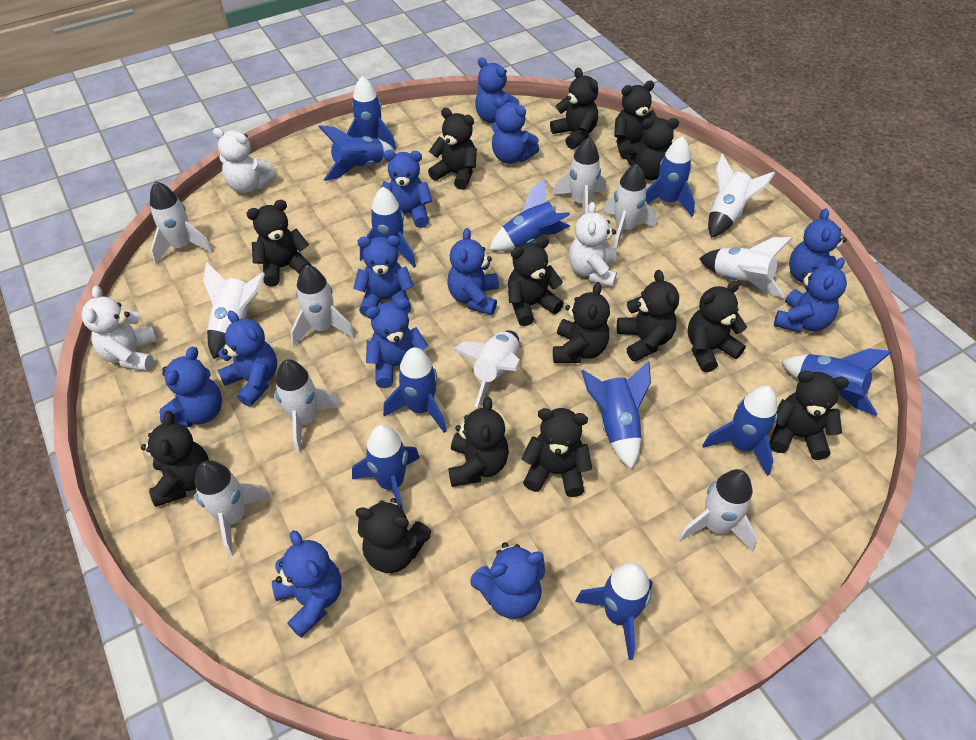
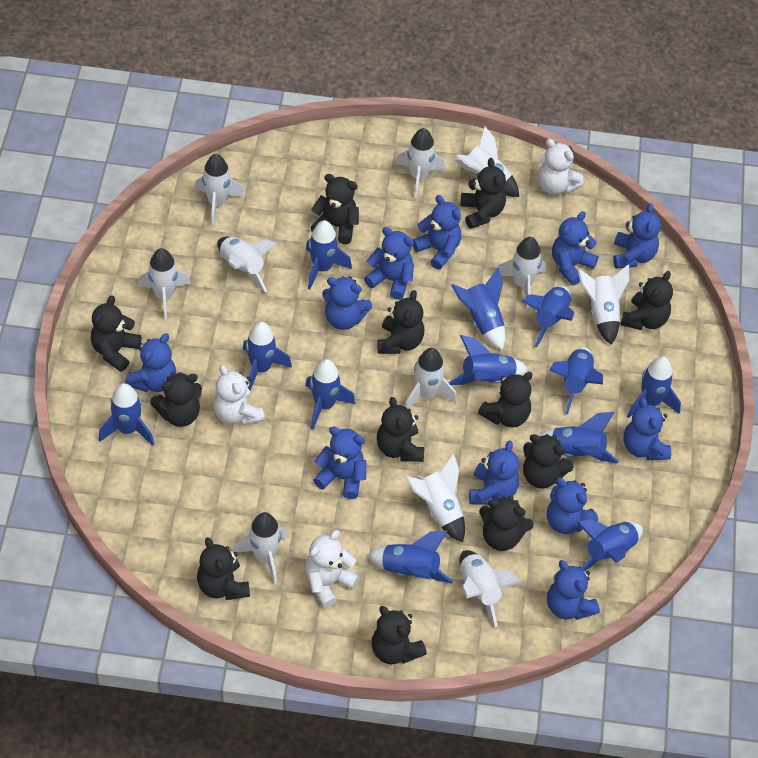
black teddy bear: 14 -> 12
blue rocket: 11 -> 12
blue teddy bear: 12 -> 11

